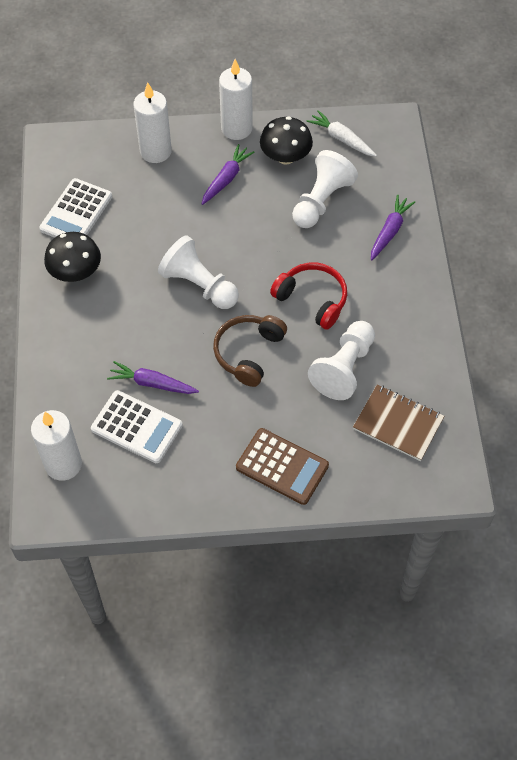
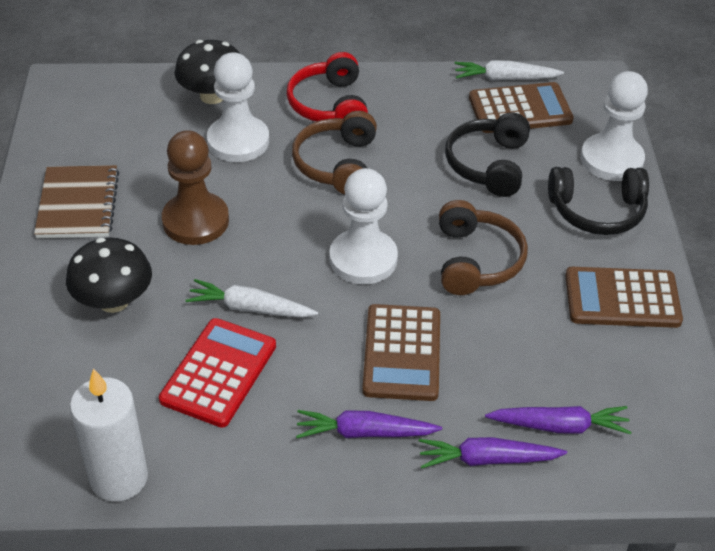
black headphones: 0 -> 2
brown calculator: 1 -> 3
brown headphones: 1 -> 2
brown pawn: 0 -> 1
red calculator: 0 -> 1
white calculator: 2 -> 0
white candle: 3 -> 1
white carrot: 1 -> 2

